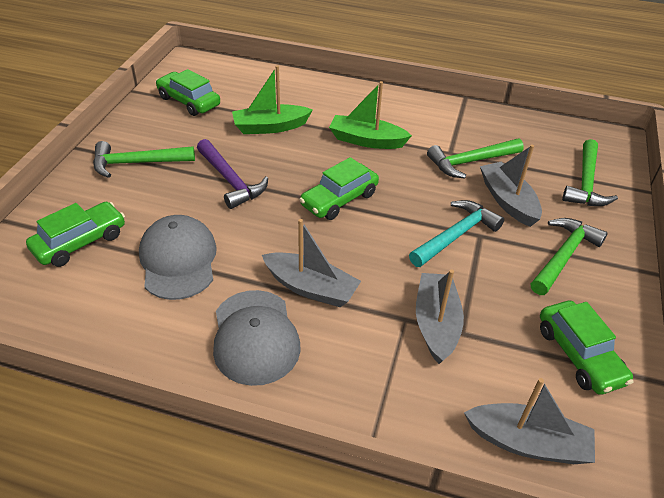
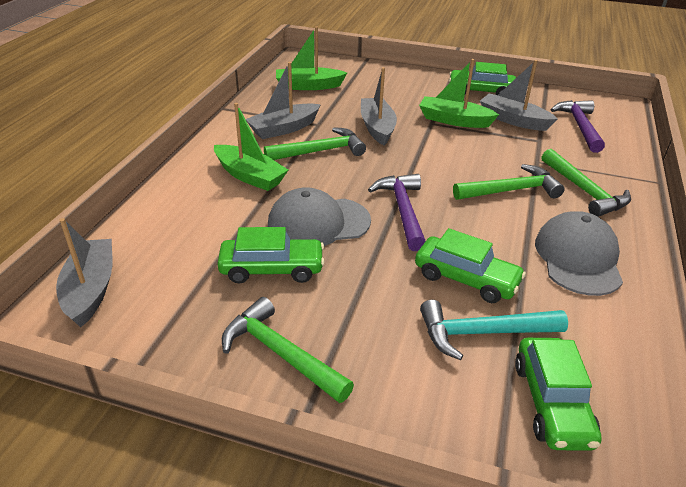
green boat: 2 -> 3
purple hammer: 1 -> 2

